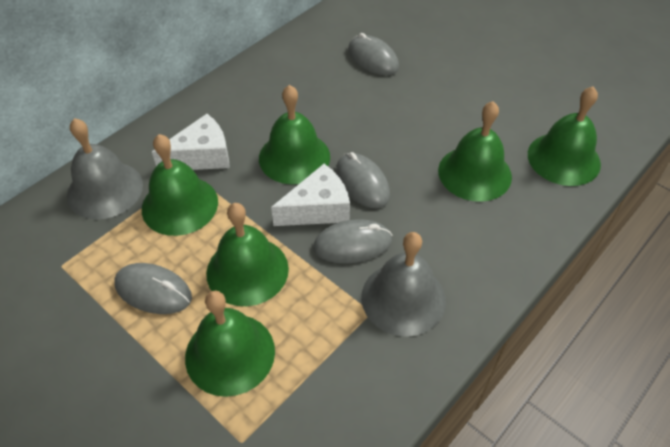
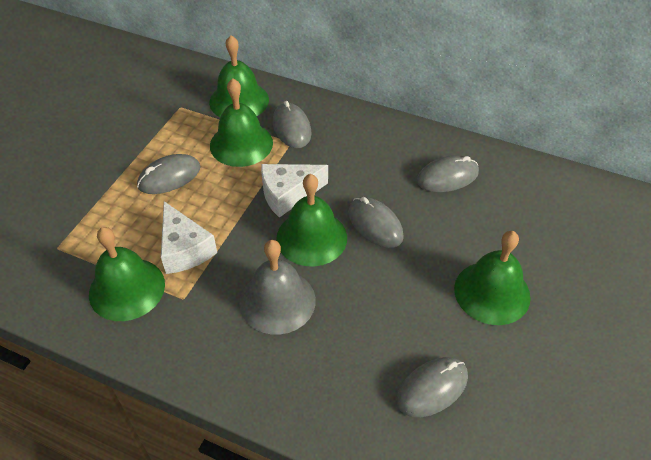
green bell: 6 -> 5
grey bell: 2 -> 1
grey mouse: 4 -> 5

